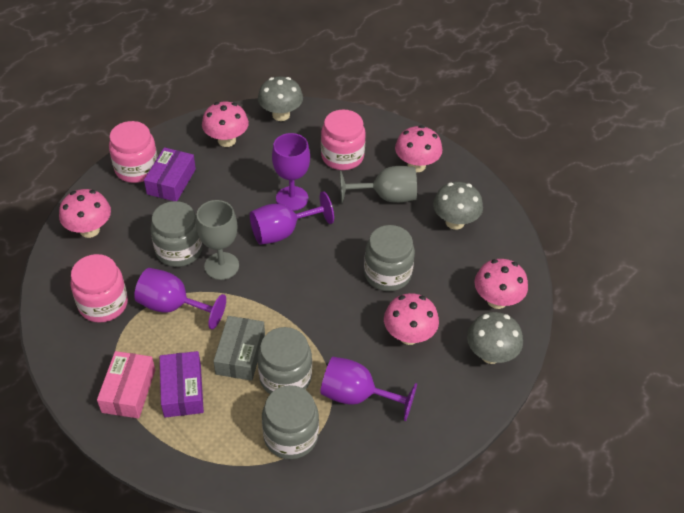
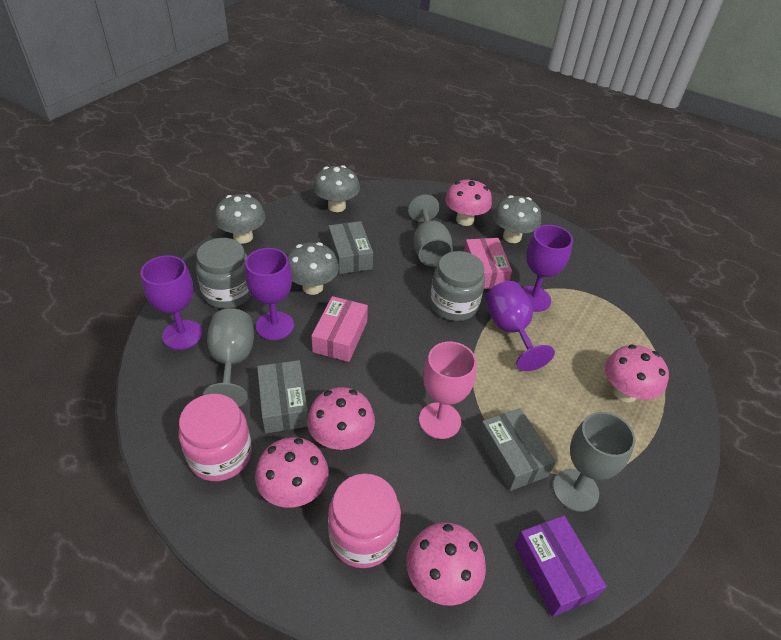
grey box: 1 -> 3
grey goblet: 2 -> 3
grey jar: 4 -> 2
grey mushroom: 3 -> 4
pink box: 1 -> 2
pink goblet: 0 -> 1
pink jar: 3 -> 2
purple box: 2 -> 1

